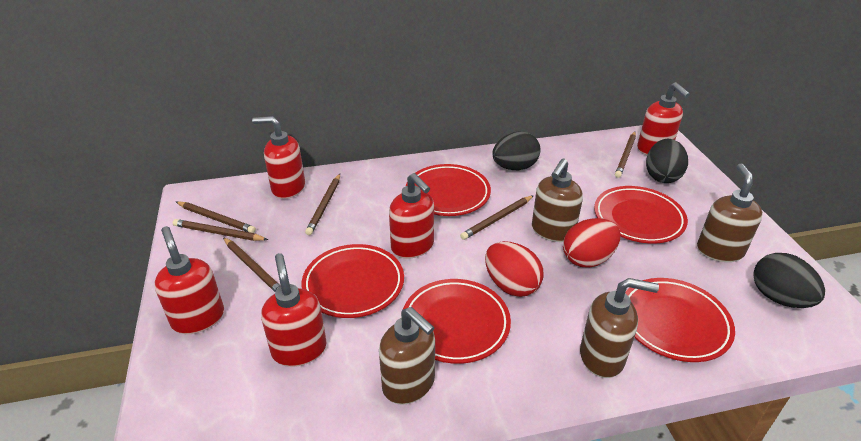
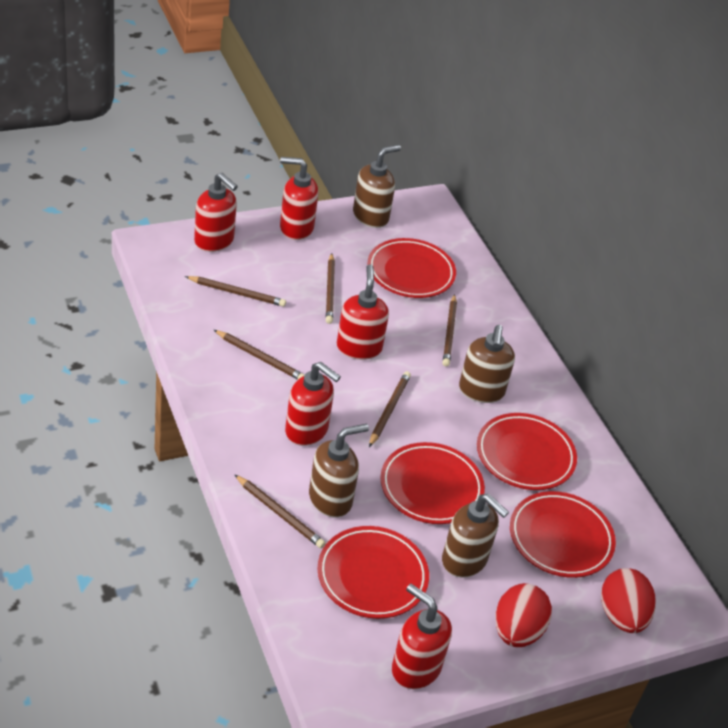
black egg: 3 -> 0

